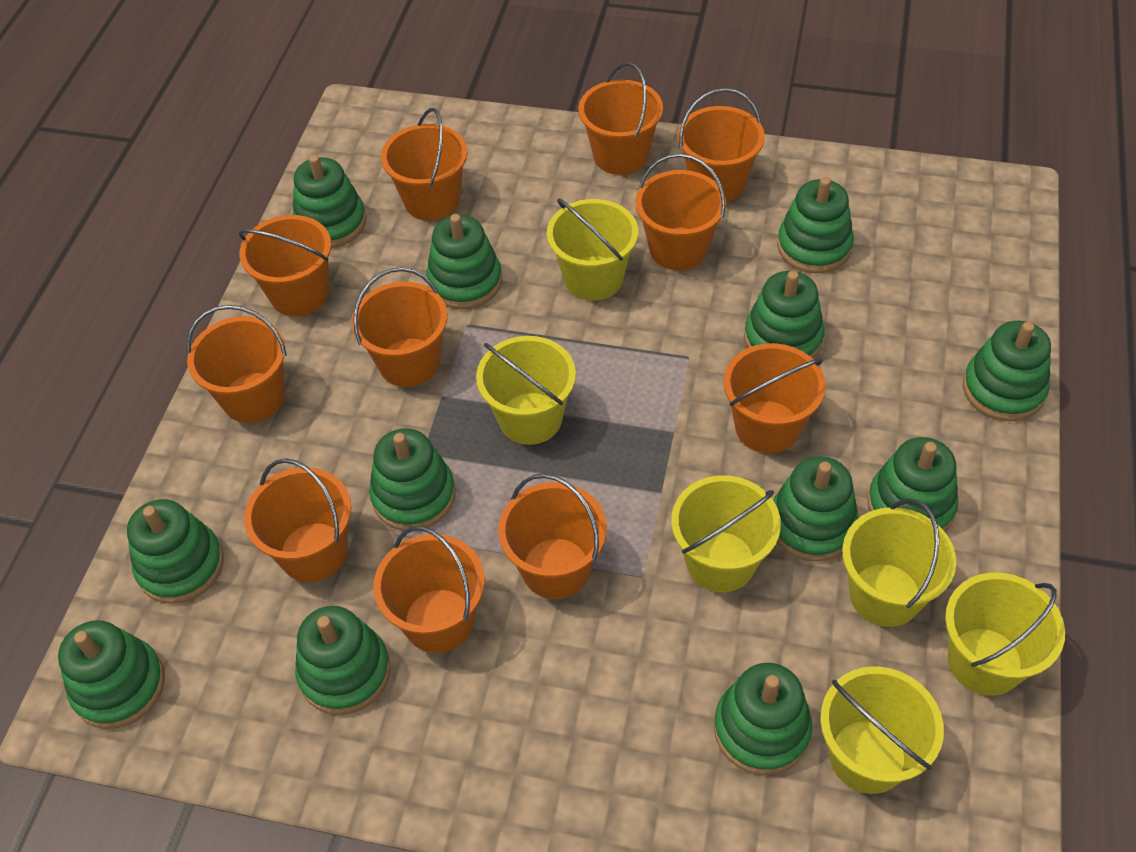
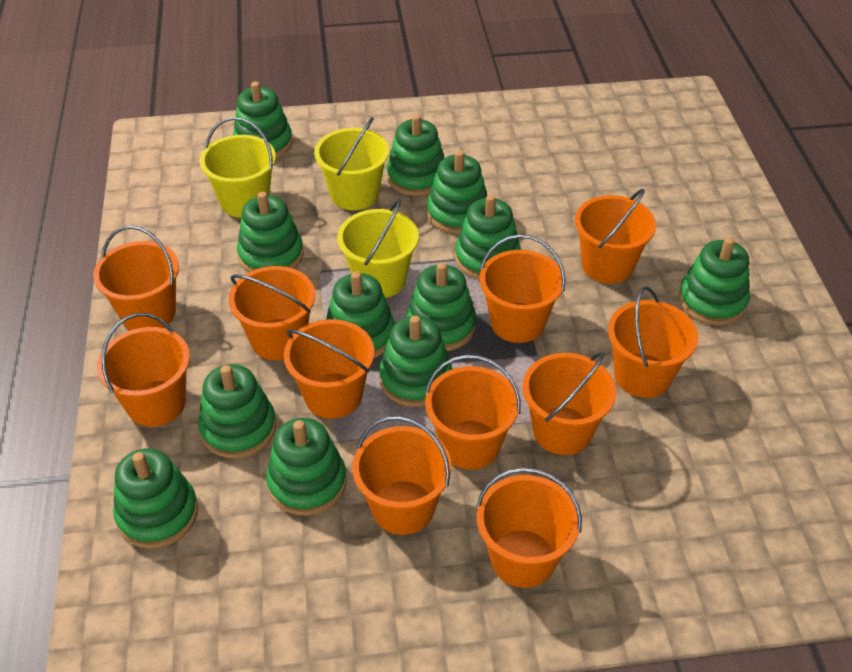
yellow bucket: 6 -> 3

